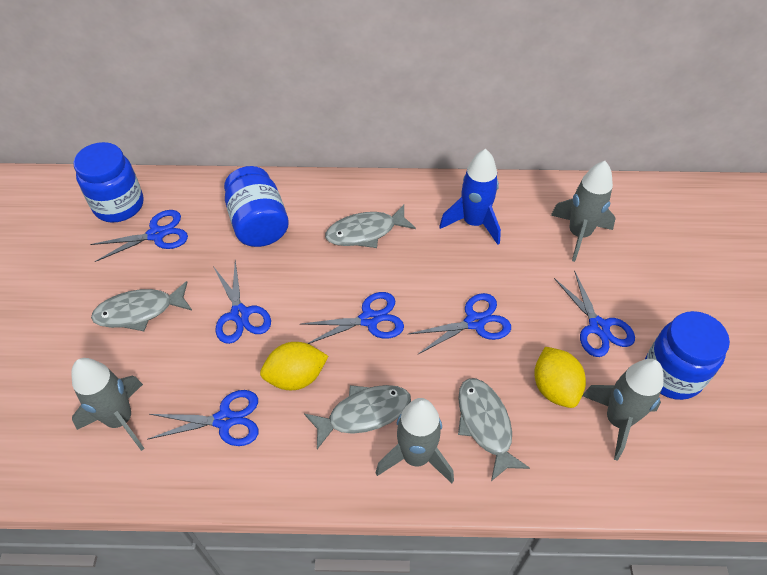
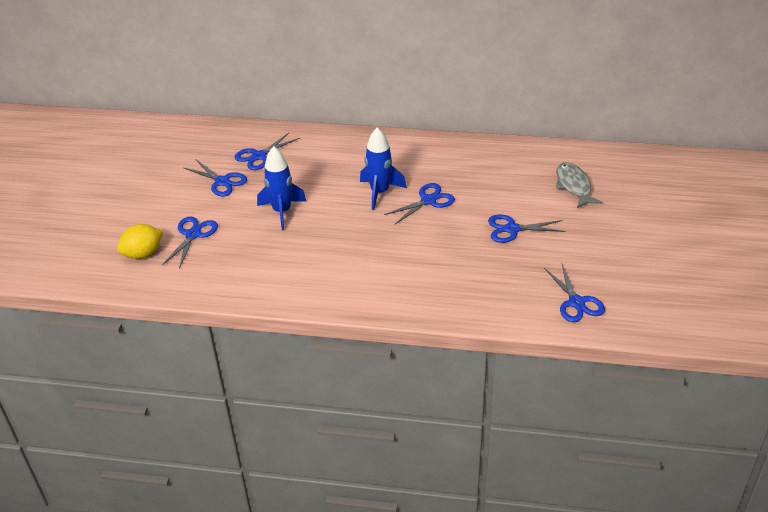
blue jar: 3 -> 0
blue rocket: 1 -> 2
grey fish: 4 -> 1
grey rocket: 4 -> 0
yellow lemon: 2 -> 1

